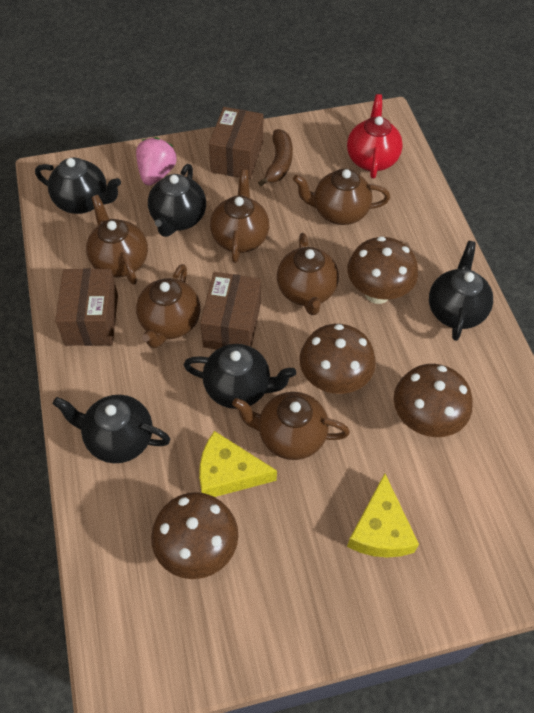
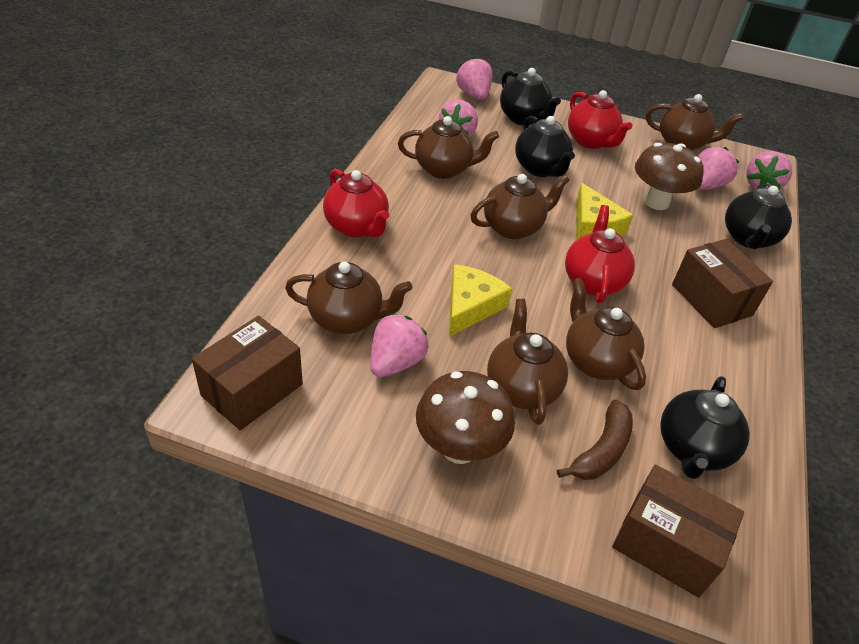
black teapot: 5 -> 4
brown mushroom: 4 -> 2
pink strawberry: 1 -> 5
red teapot: 1 -> 3

